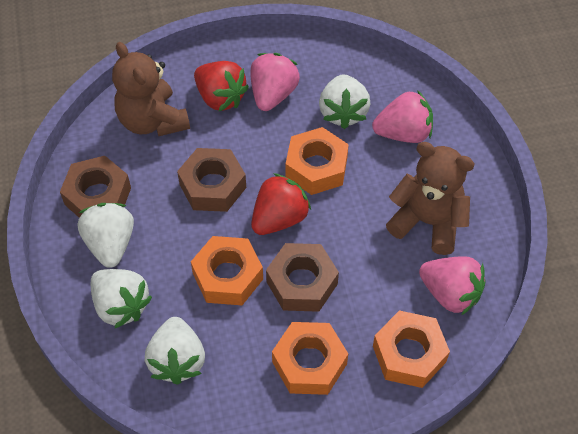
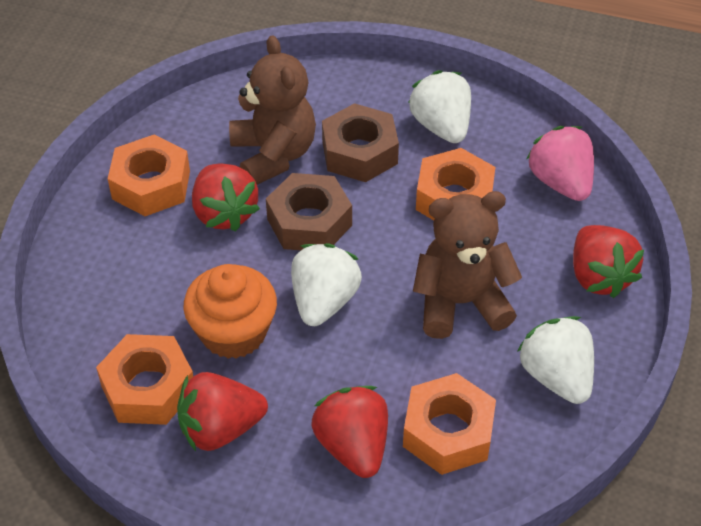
brown nut: 3 -> 2
orange cupcake: 0 -> 1
pink strawberry: 3 -> 1
red strawberry: 2 -> 4
white strawberry: 4 -> 3

